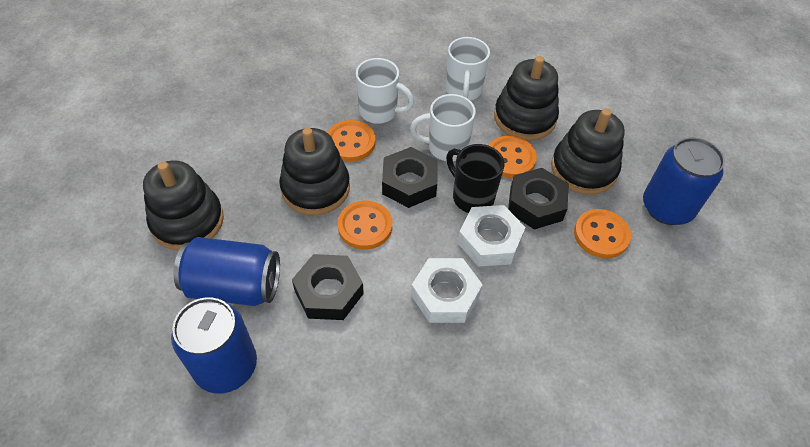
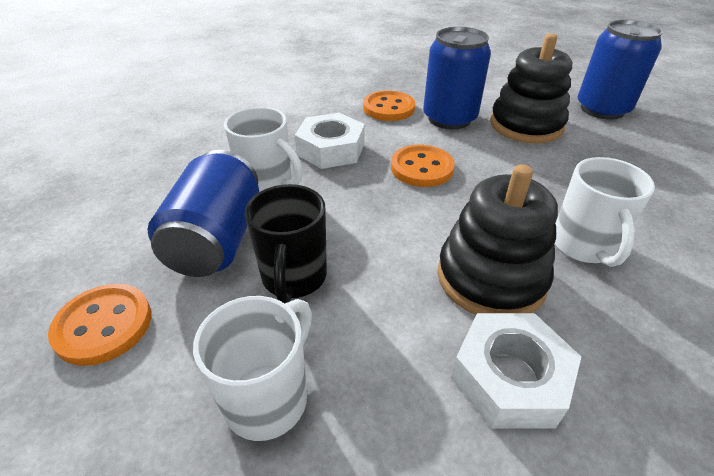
black nut: 3 -> 0
black stacking toy: 4 -> 2
orange button: 4 -> 3

